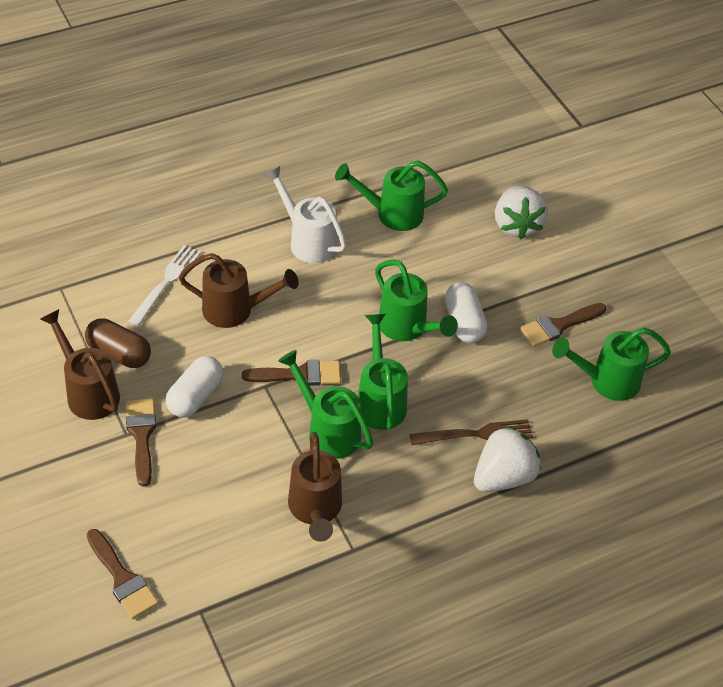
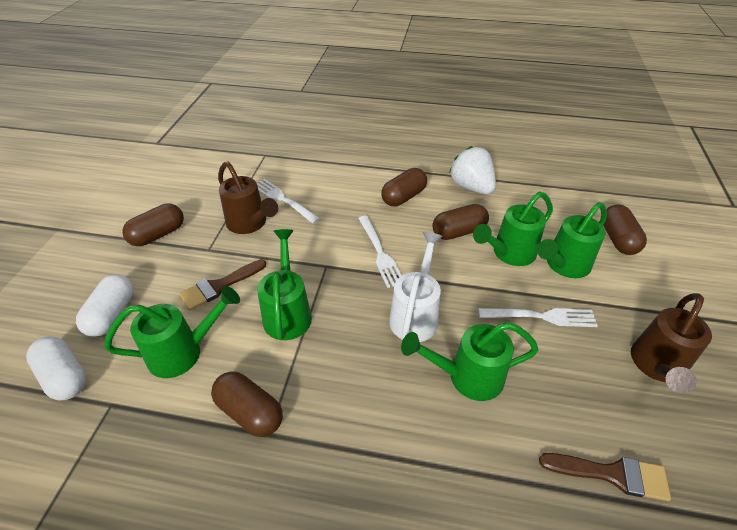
brown brush: 4 -> 2
brown capsule: 1 -> 5
brown fork: 1 -> 0
brown watering can: 3 -> 2
white fork: 1 -> 3
white strawberry: 2 -> 1

